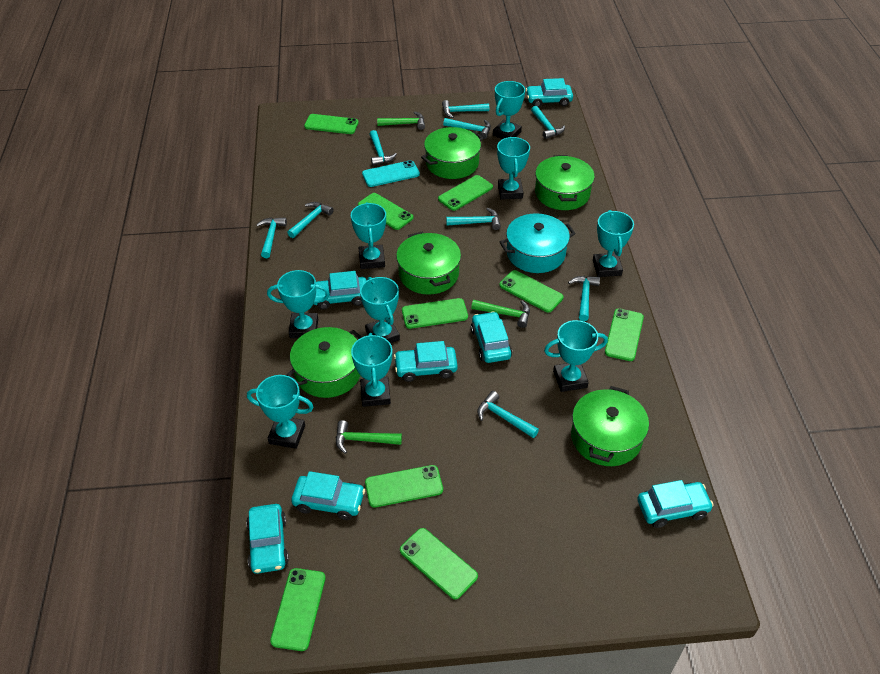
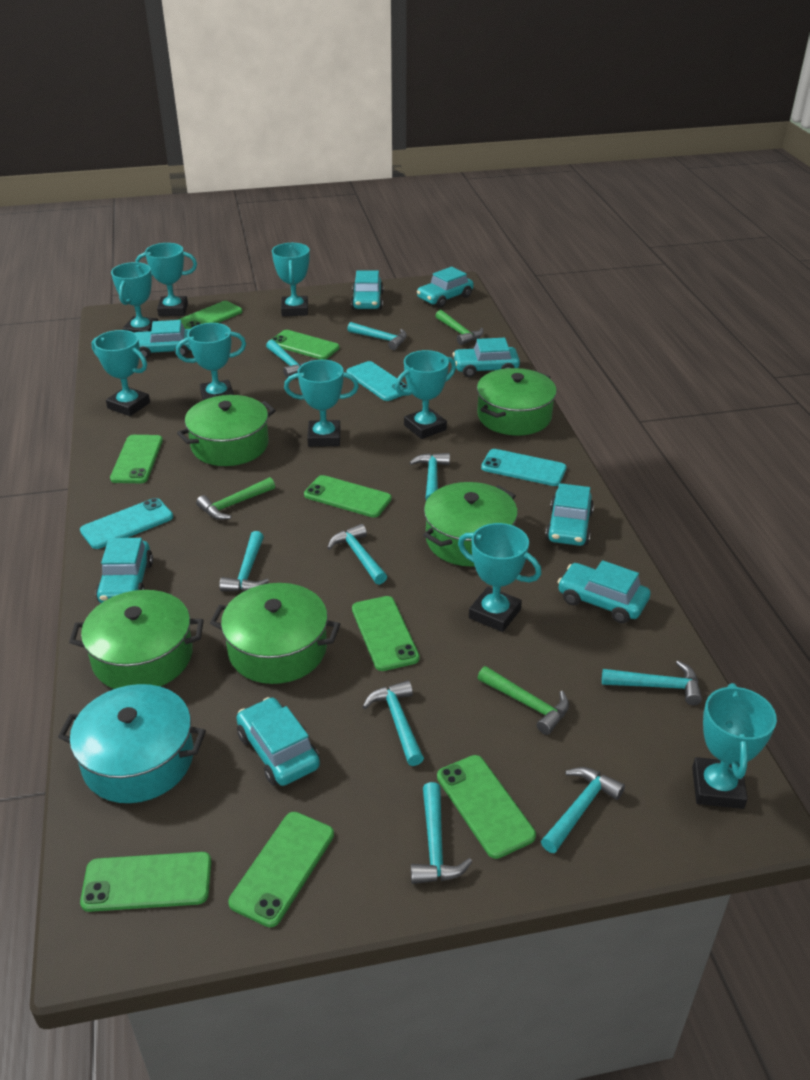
green phone: 9 -> 8
turquoise car: 7 -> 8
turquoise phone: 1 -> 3

